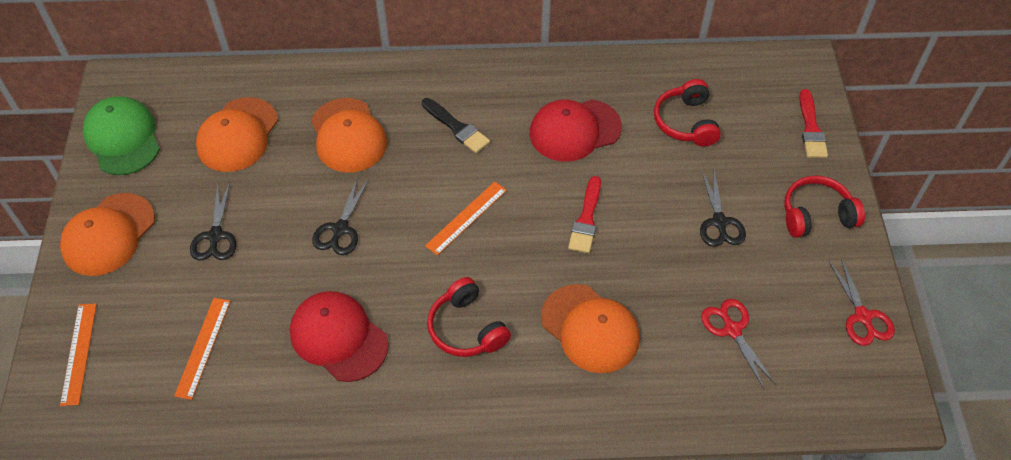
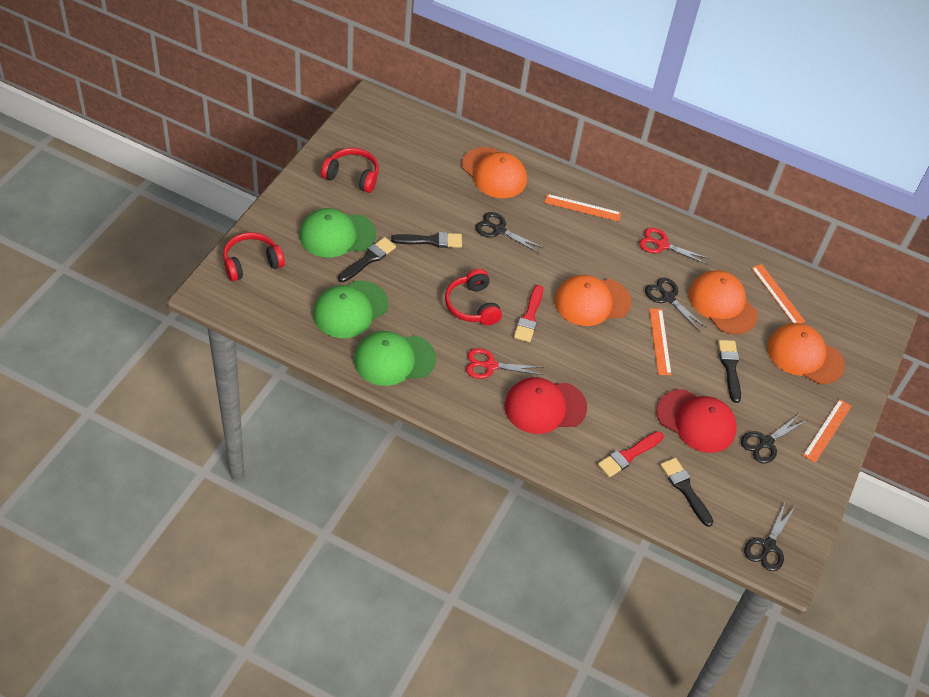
black brush: 1 -> 4
black scissors: 3 -> 4
green cap: 1 -> 3
orange ruler: 3 -> 4

